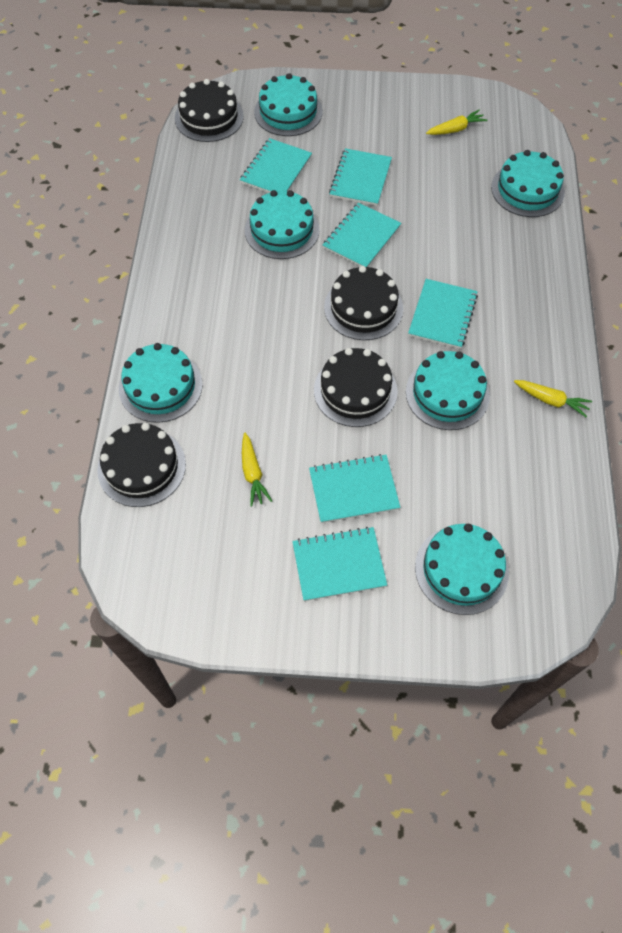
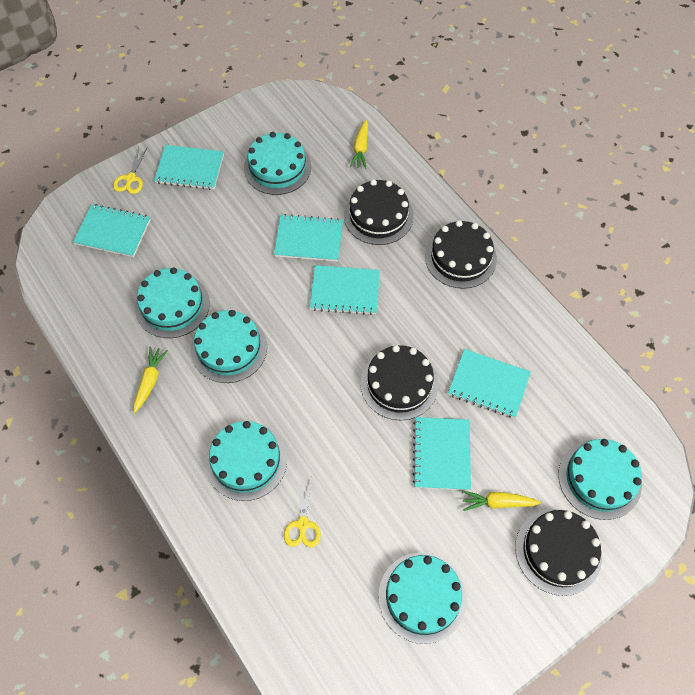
yellow scissors: 0 -> 2

